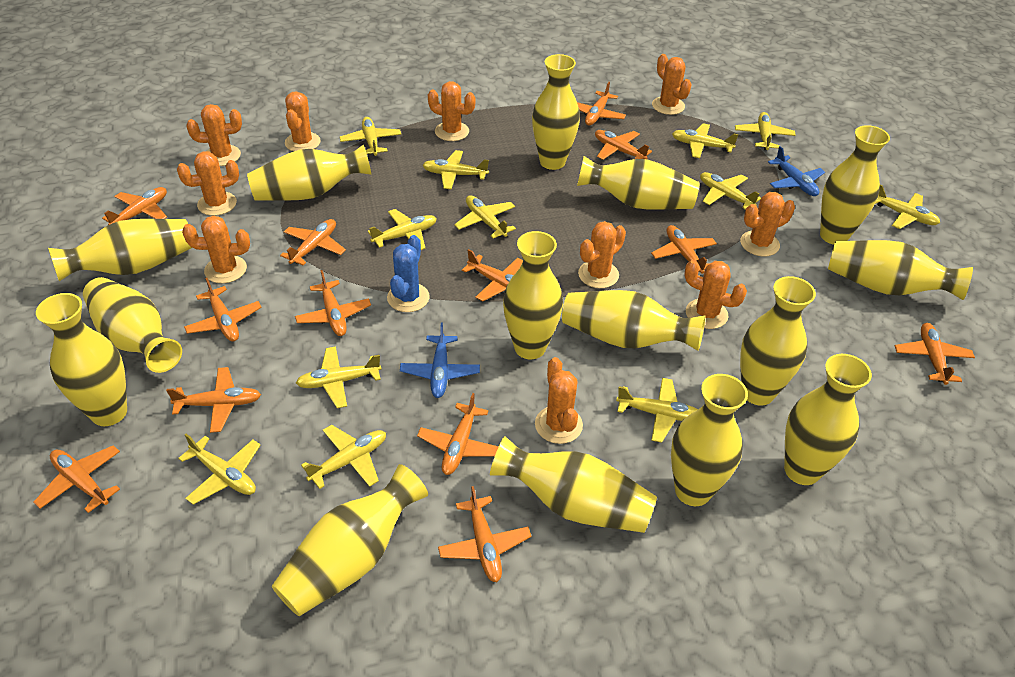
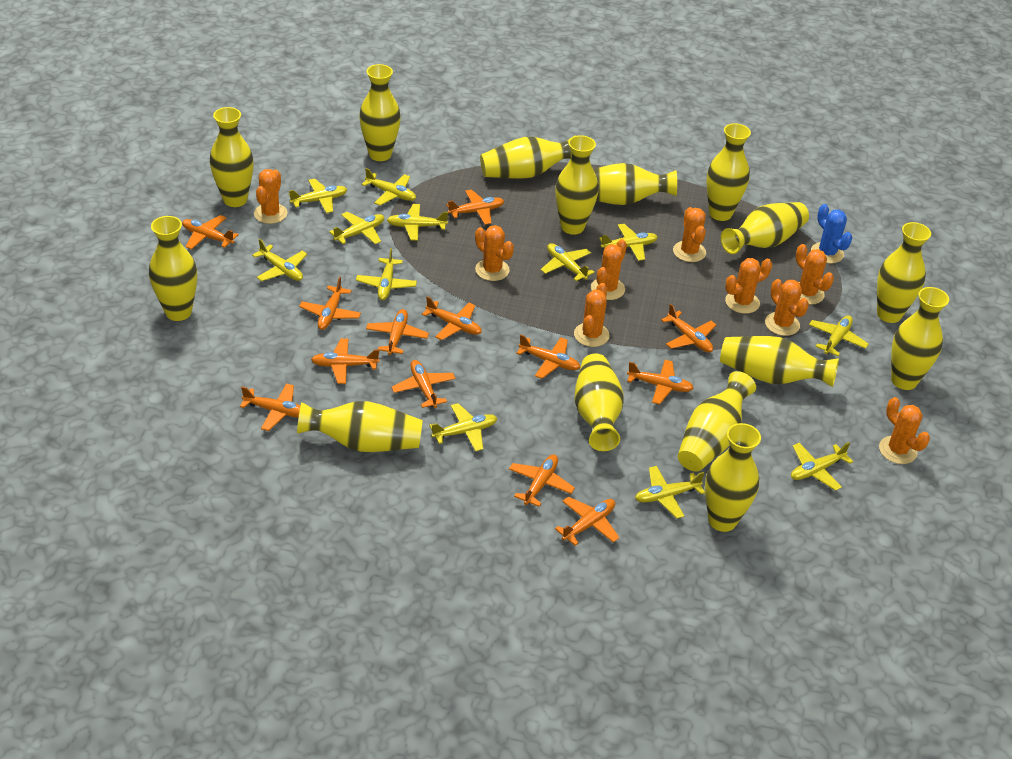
blue plane: 2 -> 0
orange cactus: 10 -> 9

